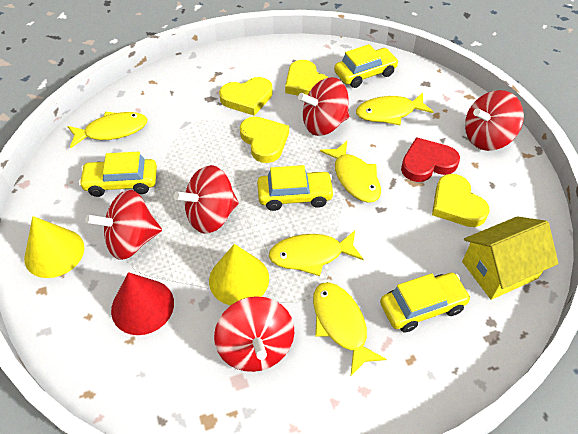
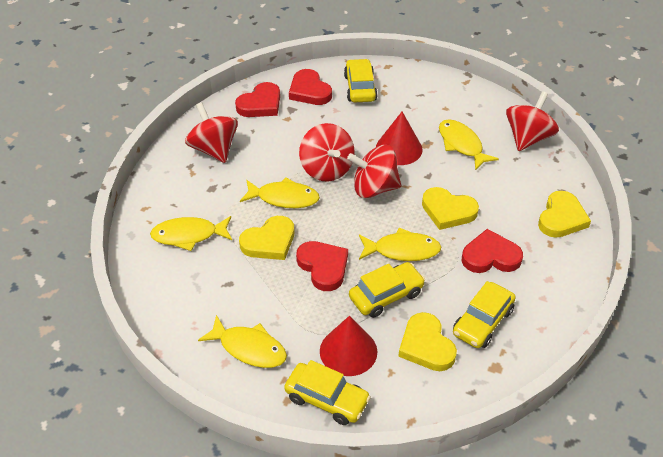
red cone: 1 -> 2
red heart: 1 -> 4
red spinning top: 5 -> 4
yellow cone: 2 -> 0
yellow house: 1 -> 0

